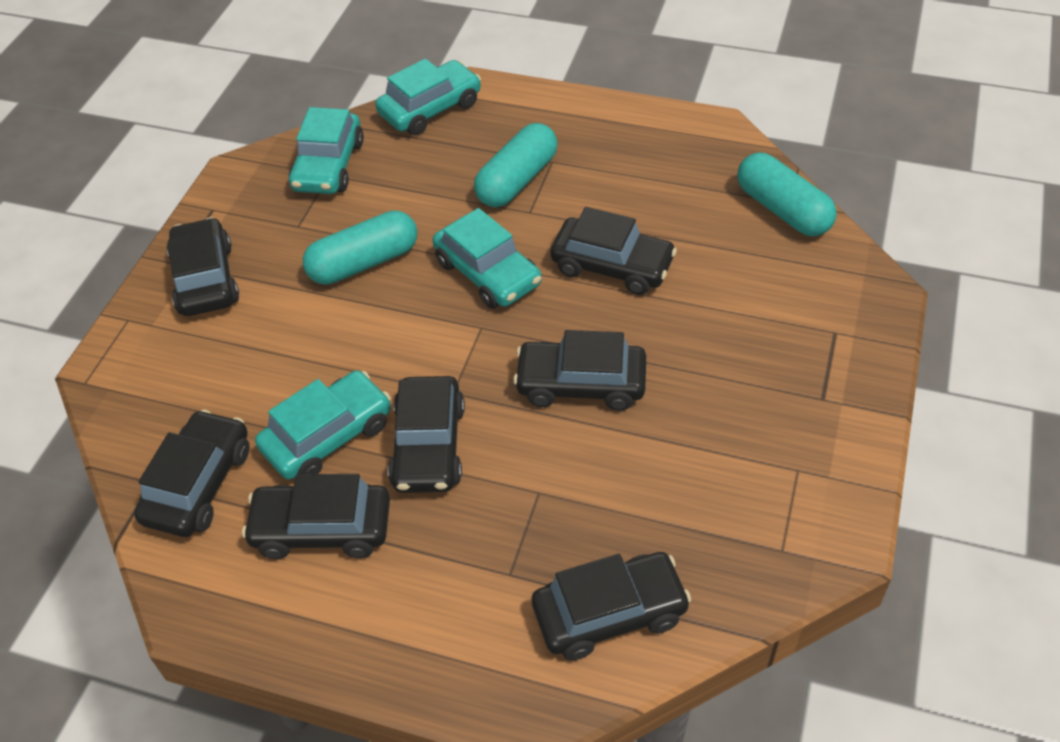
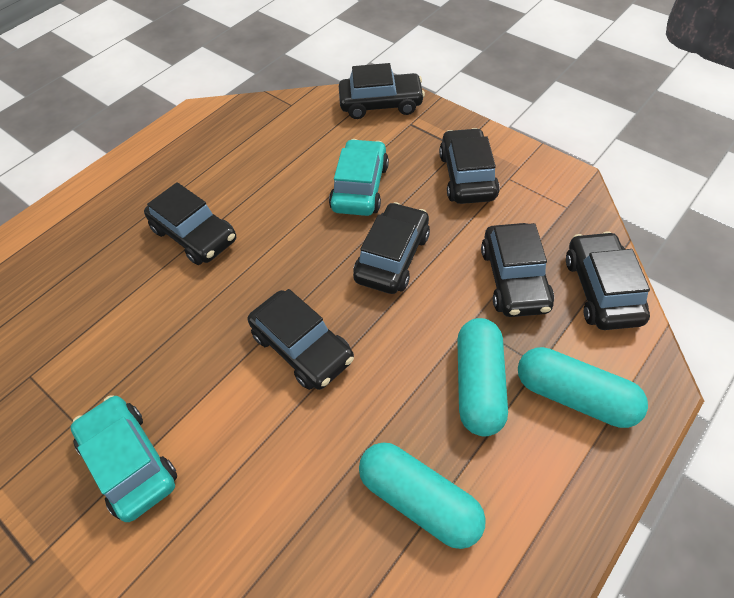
turquoise car: 4 -> 2

